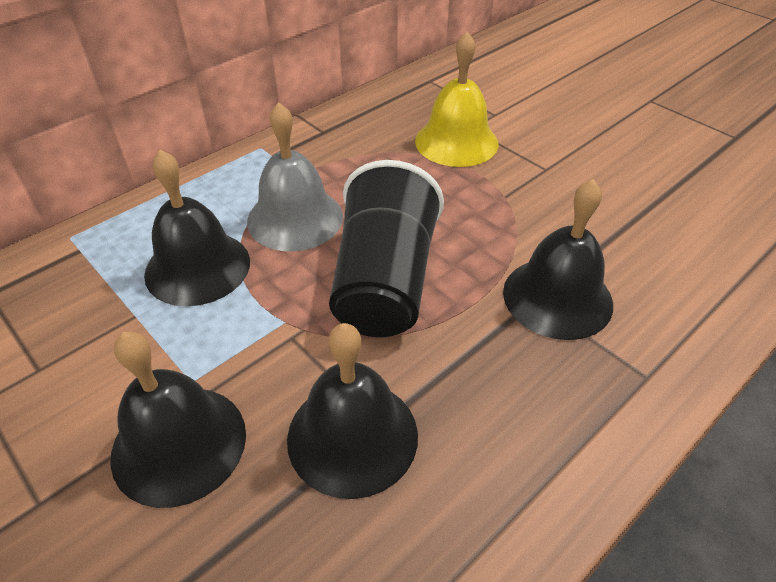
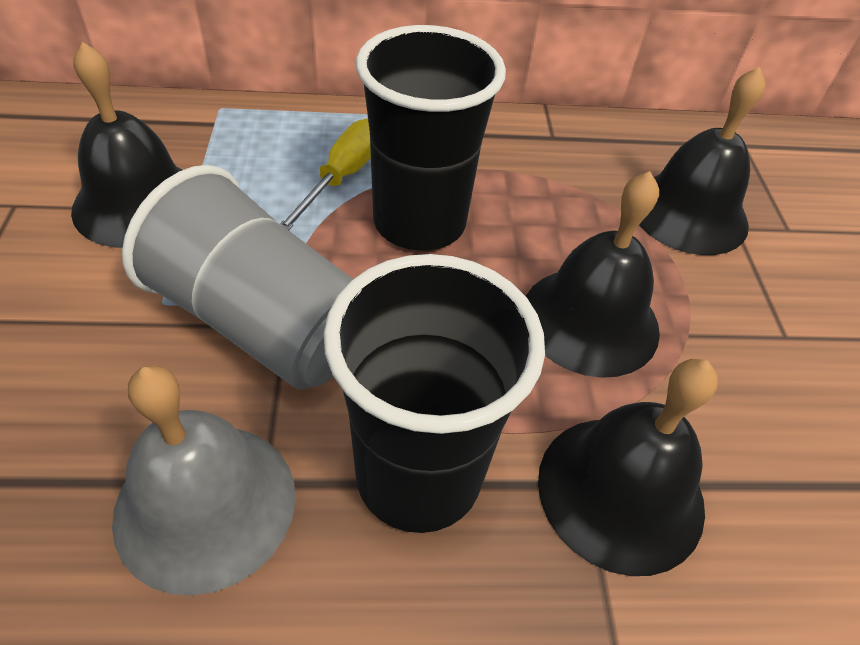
black cup: 1 -> 2
grey cup: 0 -> 1
yellow bell: 1 -> 0
yellow screwdriver: 0 -> 1

